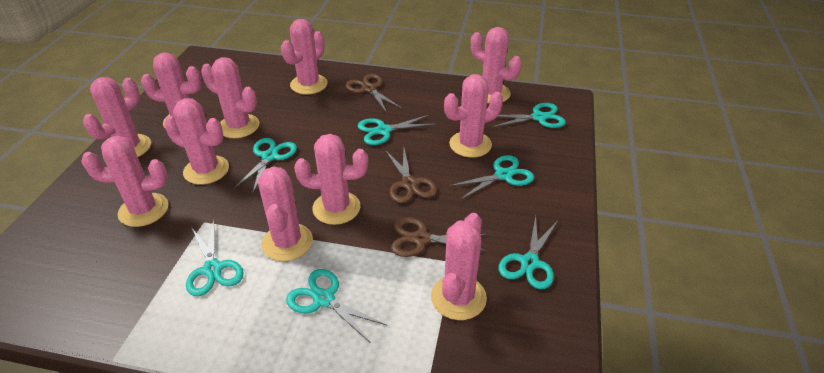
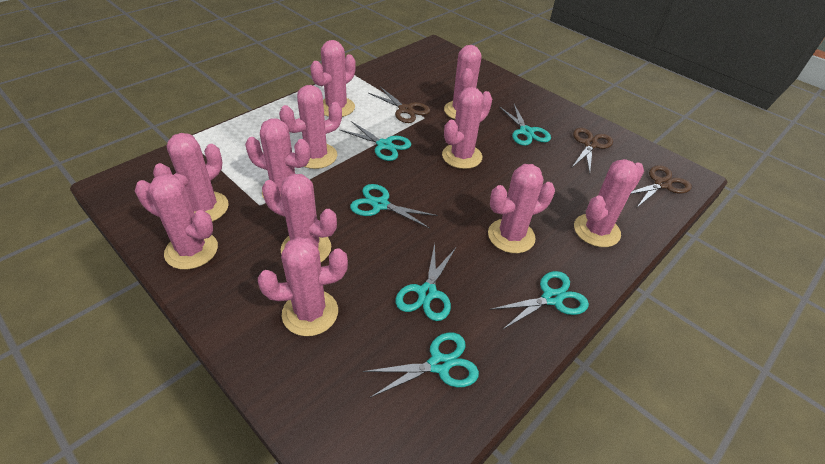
turquoise scissors: 7 -> 6

